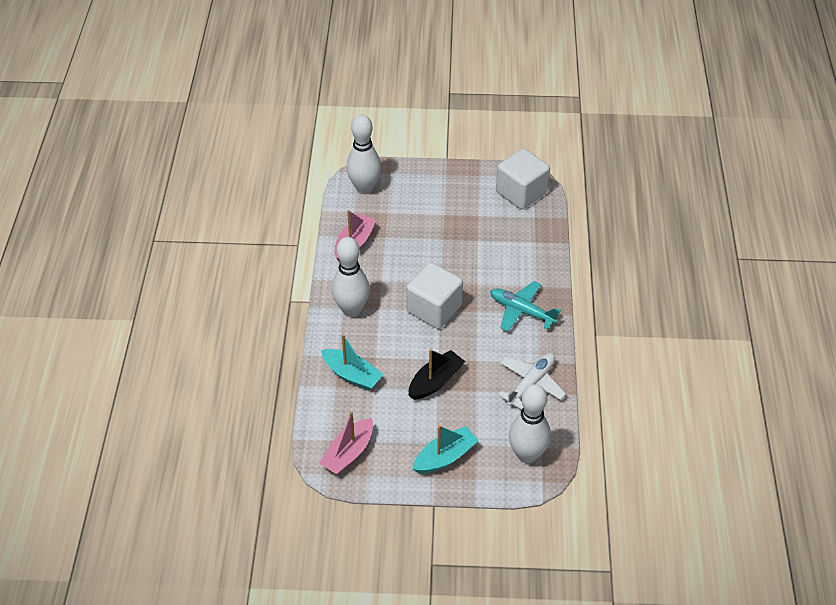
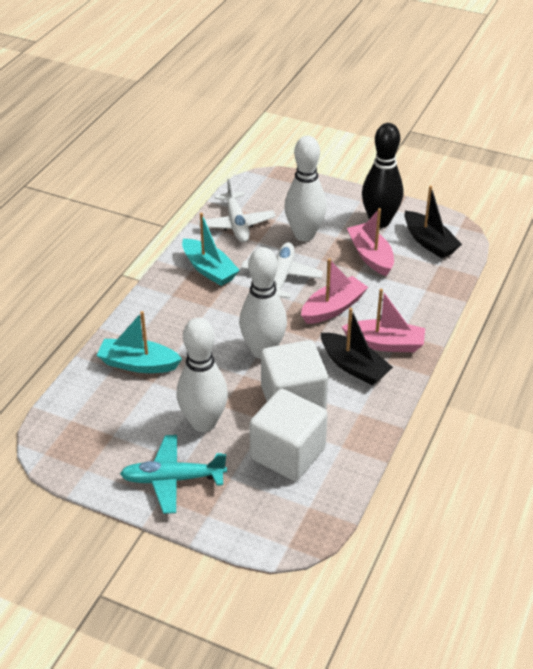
black boat: 1 -> 2
black bowling pin: 0 -> 1
pink boat: 2 -> 3
white plane: 1 -> 2

